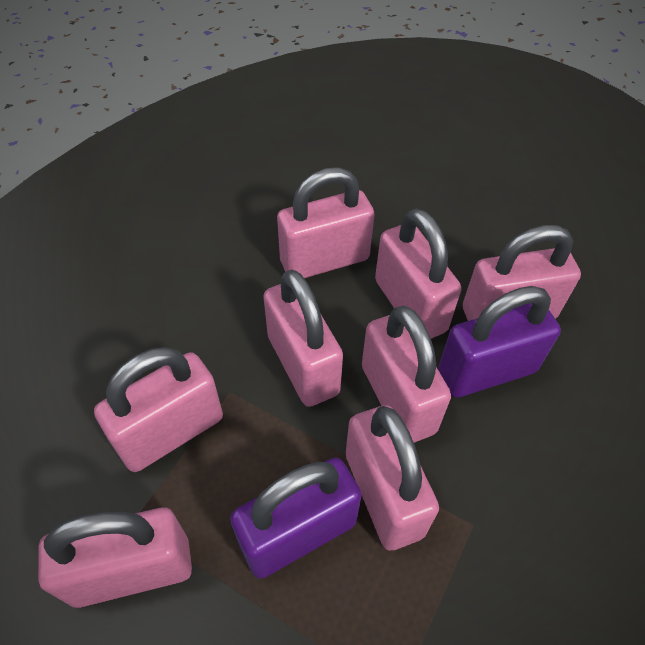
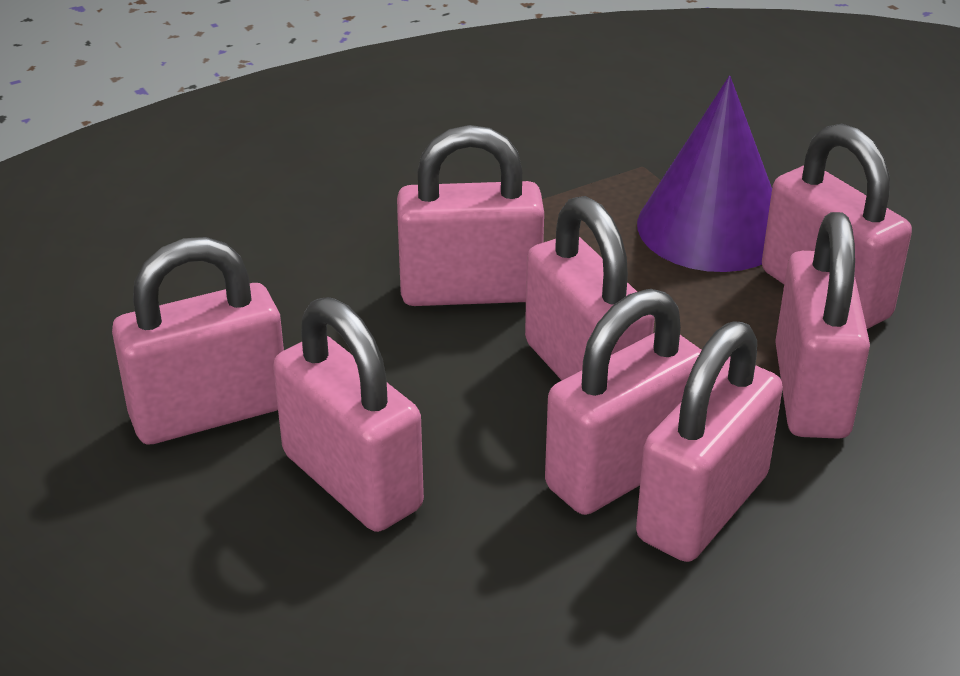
purple cone: 0 -> 1
purple padlock: 2 -> 0

